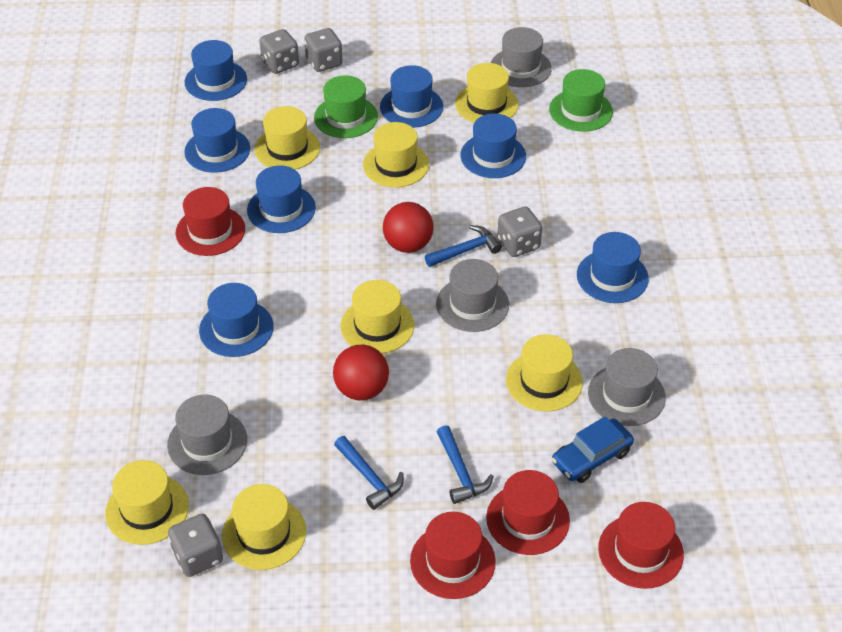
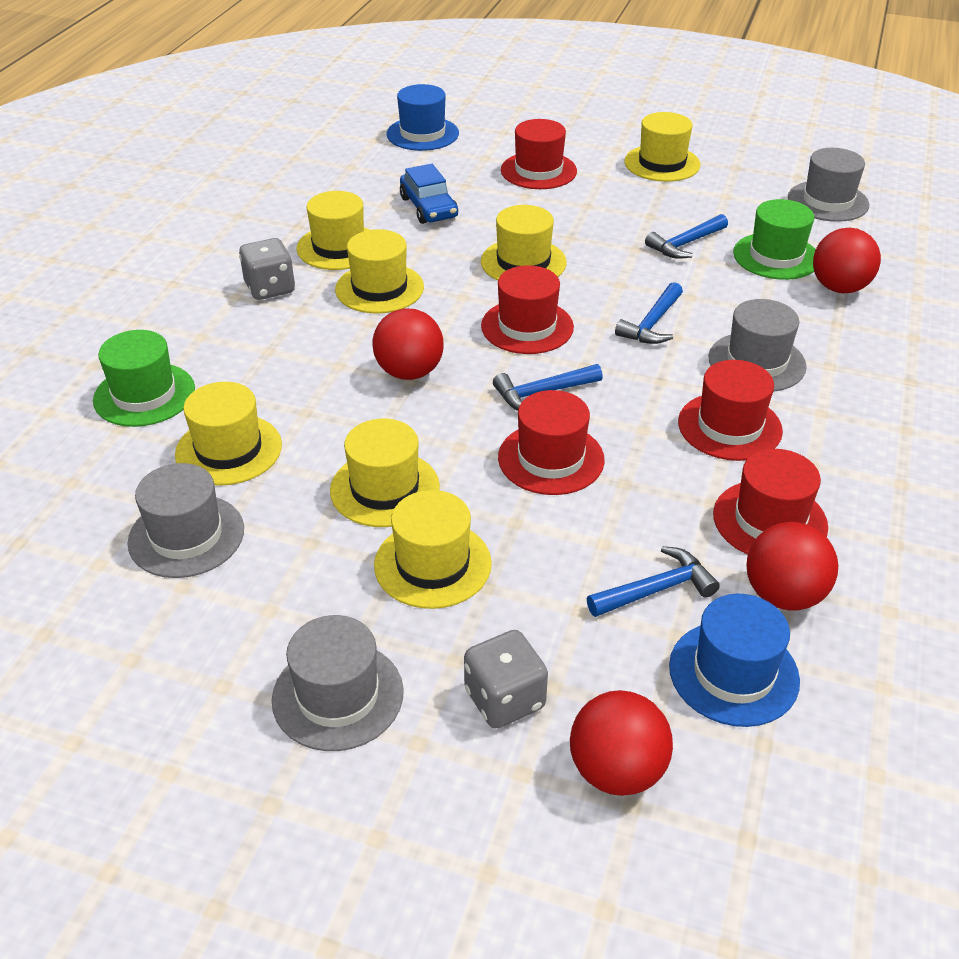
blue hammer: 3 -> 4
blue hat: 7 -> 2
grey dice: 4 -> 2
red ball: 2 -> 4
red hat: 4 -> 5

